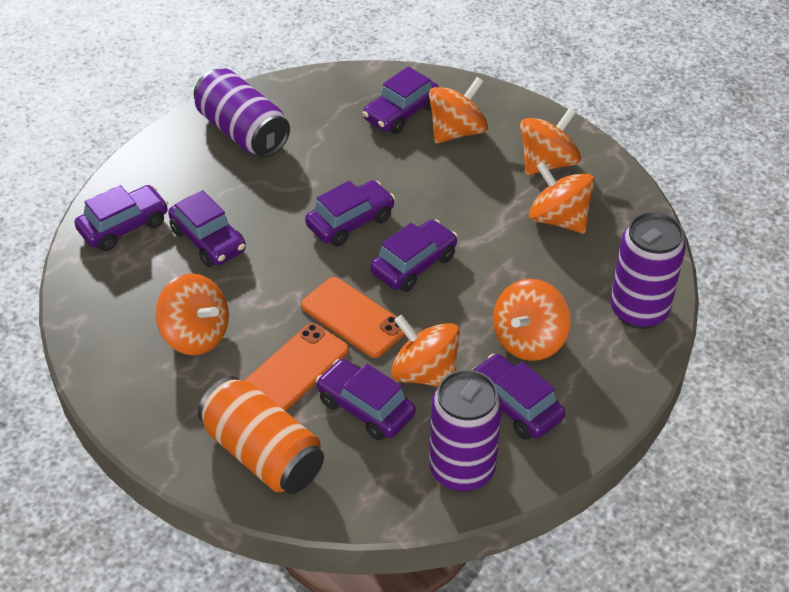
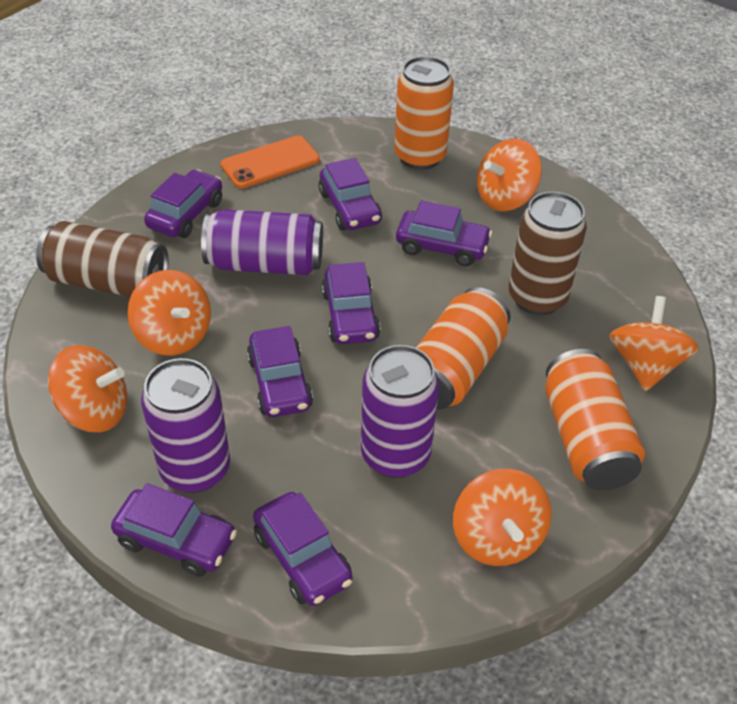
brown can: 0 -> 2
orange can: 1 -> 3
orange phone: 2 -> 1
orange spinning top: 6 -> 5

